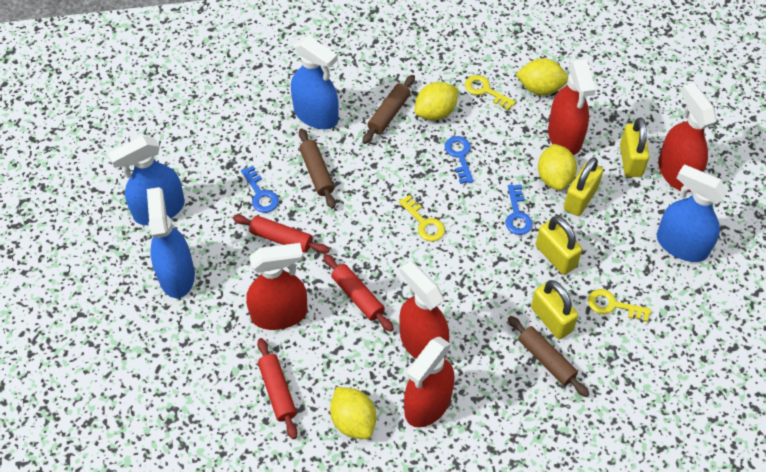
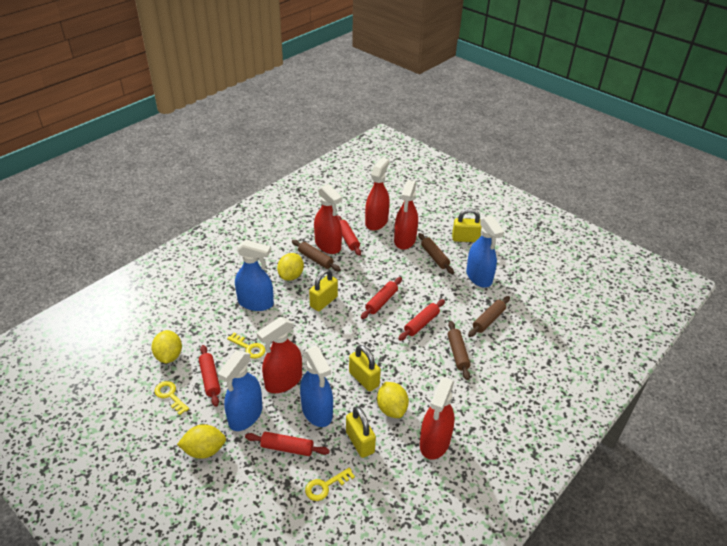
blue key: 3 -> 0
brown rolling pin: 3 -> 4
red rolling pin: 3 -> 5

